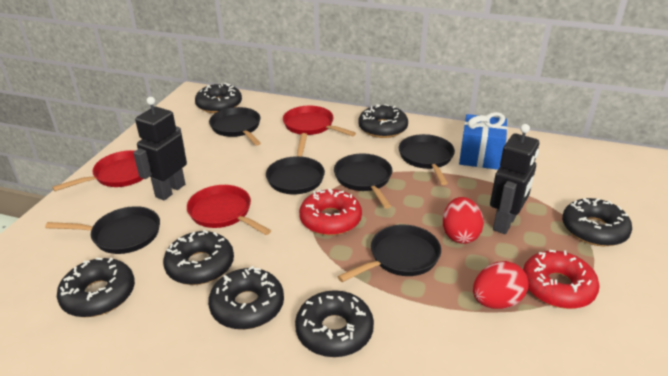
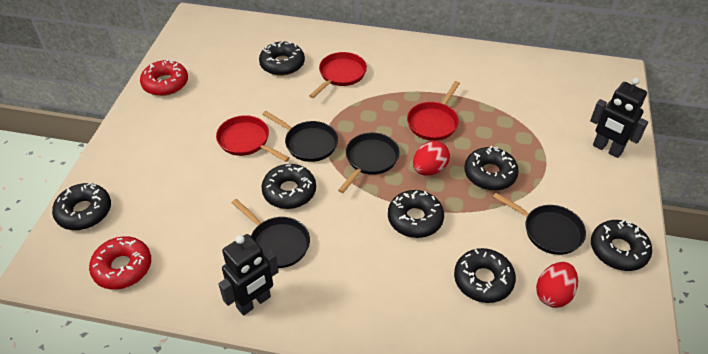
black pan: 6 -> 4
blue gift: 1 -> 0

